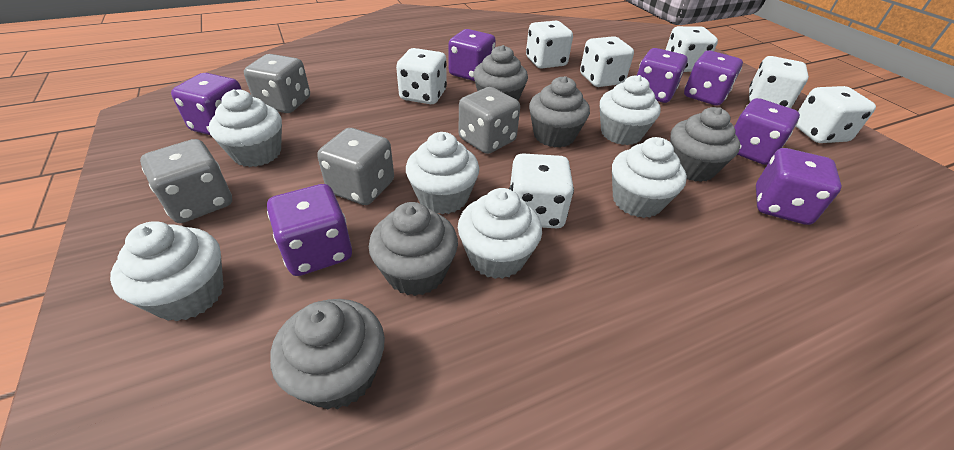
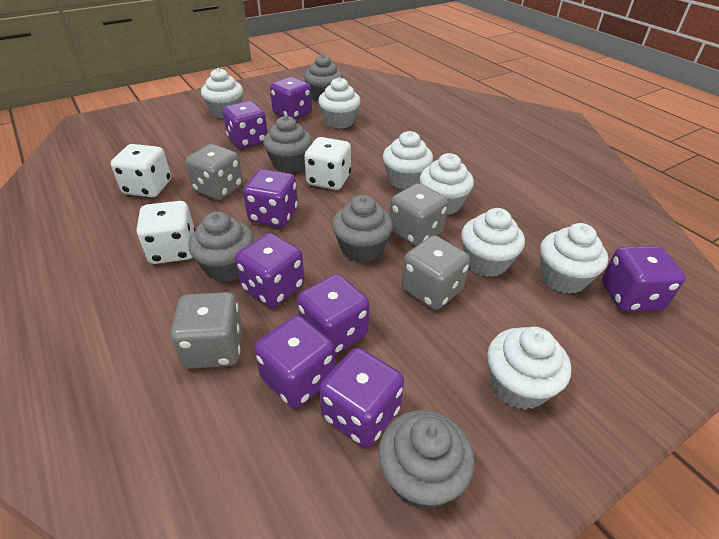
purple dice: 7 -> 8
white cupcake: 6 -> 7
white dice: 7 -> 3

